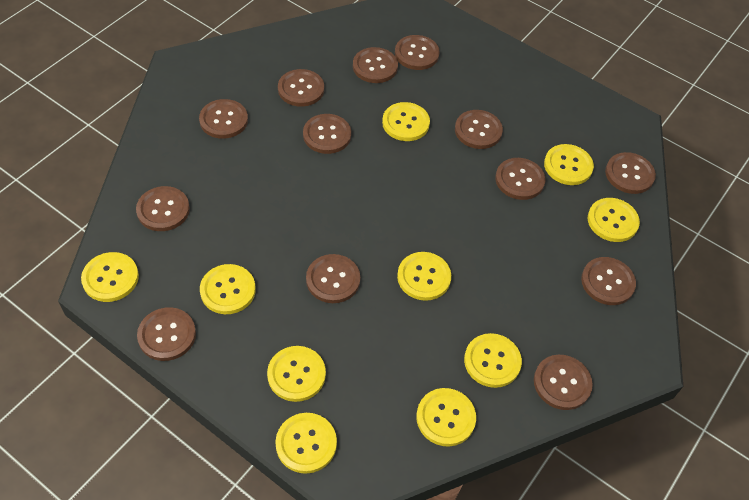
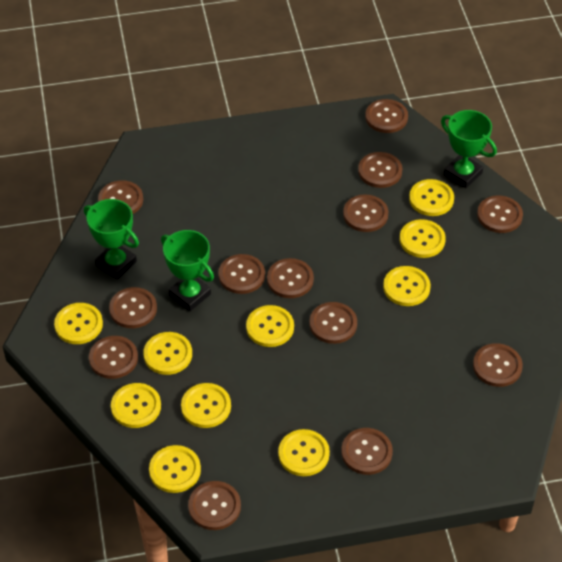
green trophy: 0 -> 3

